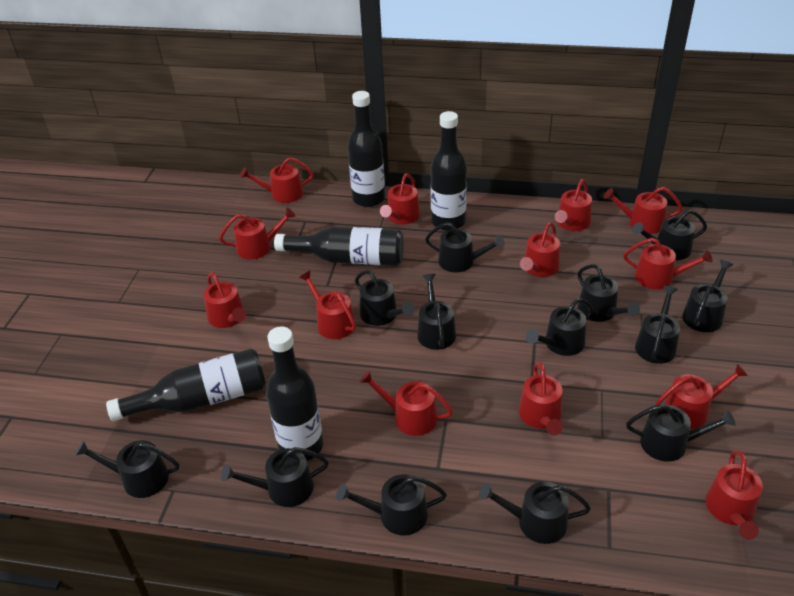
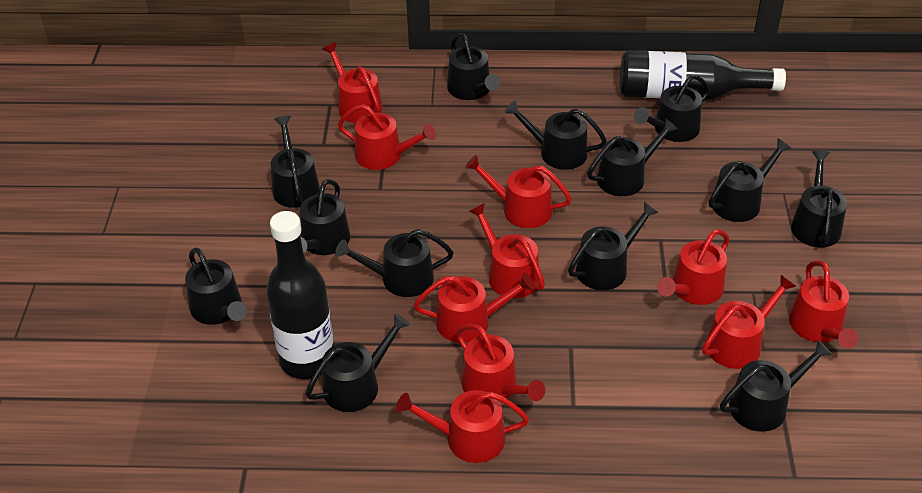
black bottle: 5 -> 2
red watering can: 13 -> 10

